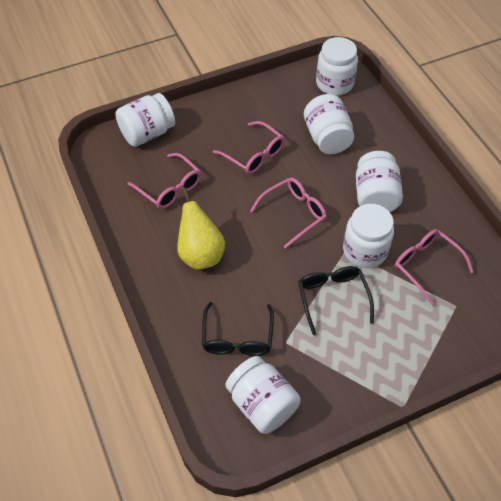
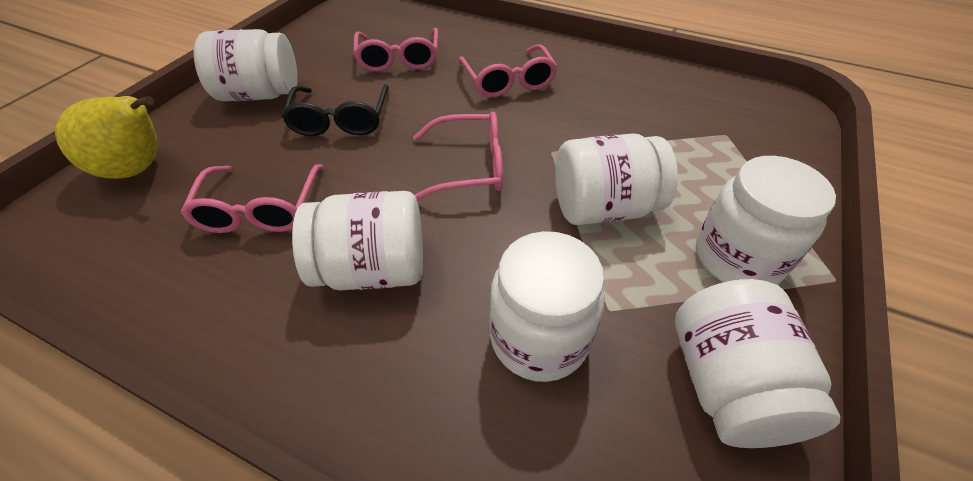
black glasses: 2 -> 1

